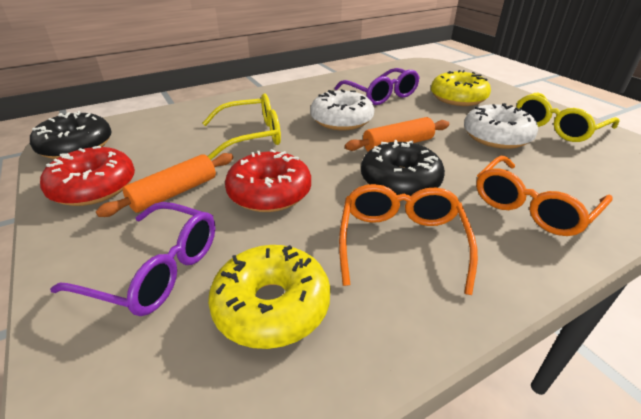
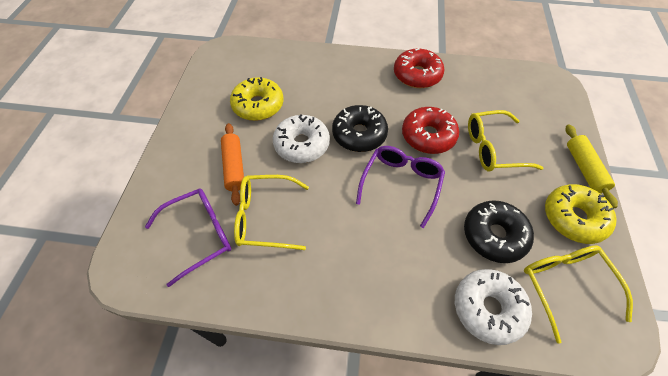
orange glasses: 2 -> 0
orange rolling pin: 2 -> 1
yellow glasses: 2 -> 3
yellow rolling pin: 0 -> 1

